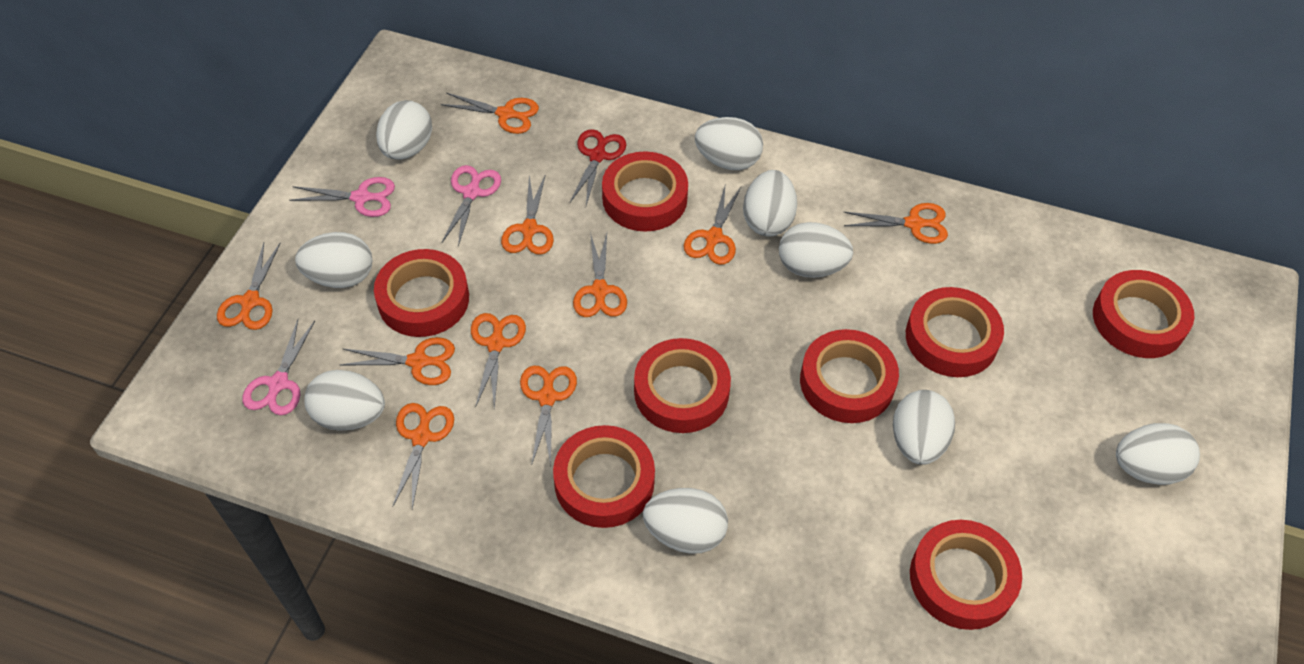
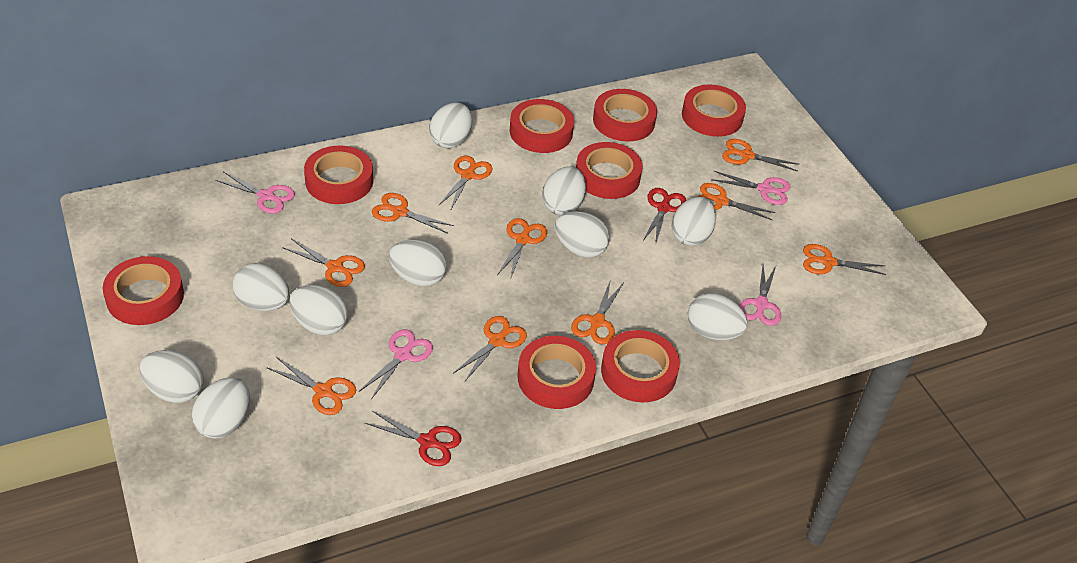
pink scissors: 3 -> 4
red scissors: 1 -> 2
white egg: 9 -> 10

